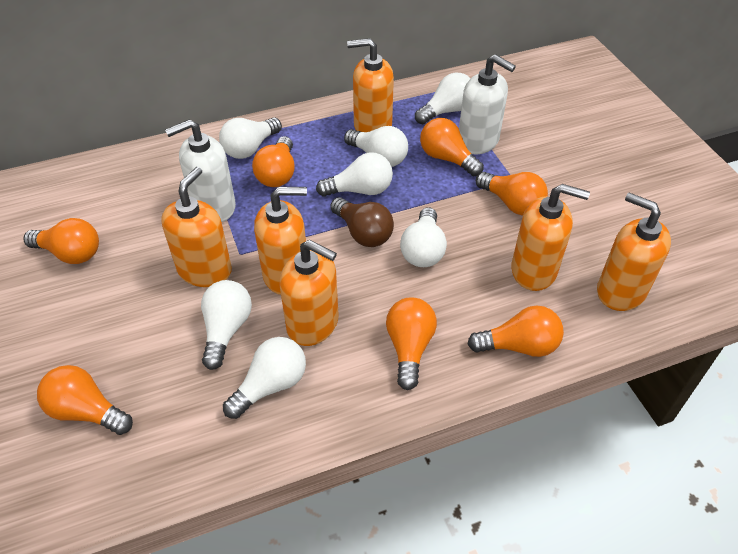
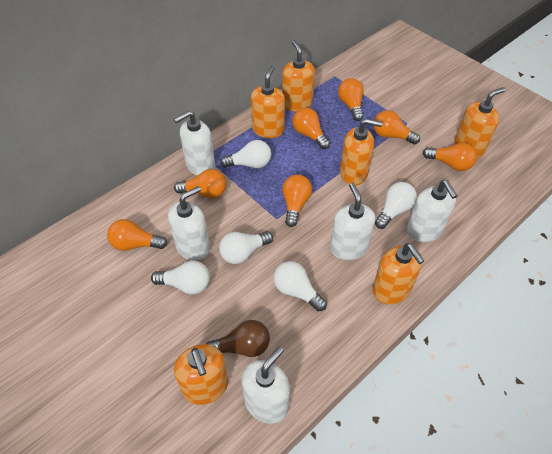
white light bulb: 7 -> 5
white soap dispenser: 2 -> 5

